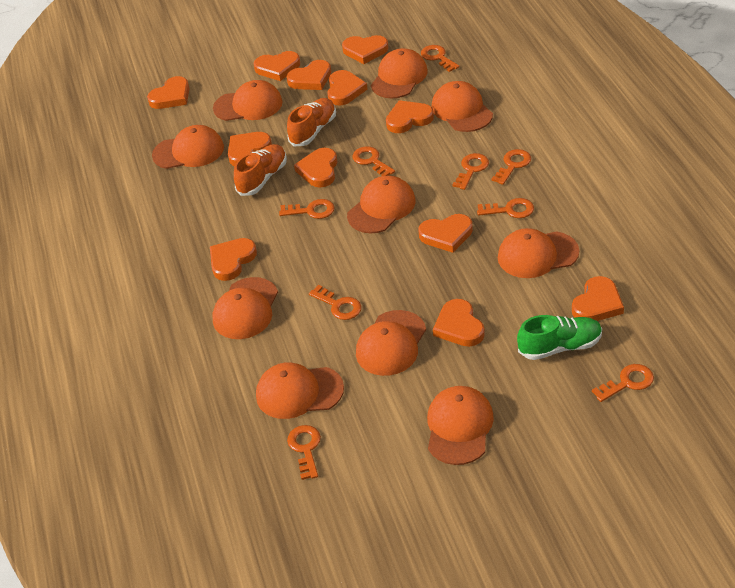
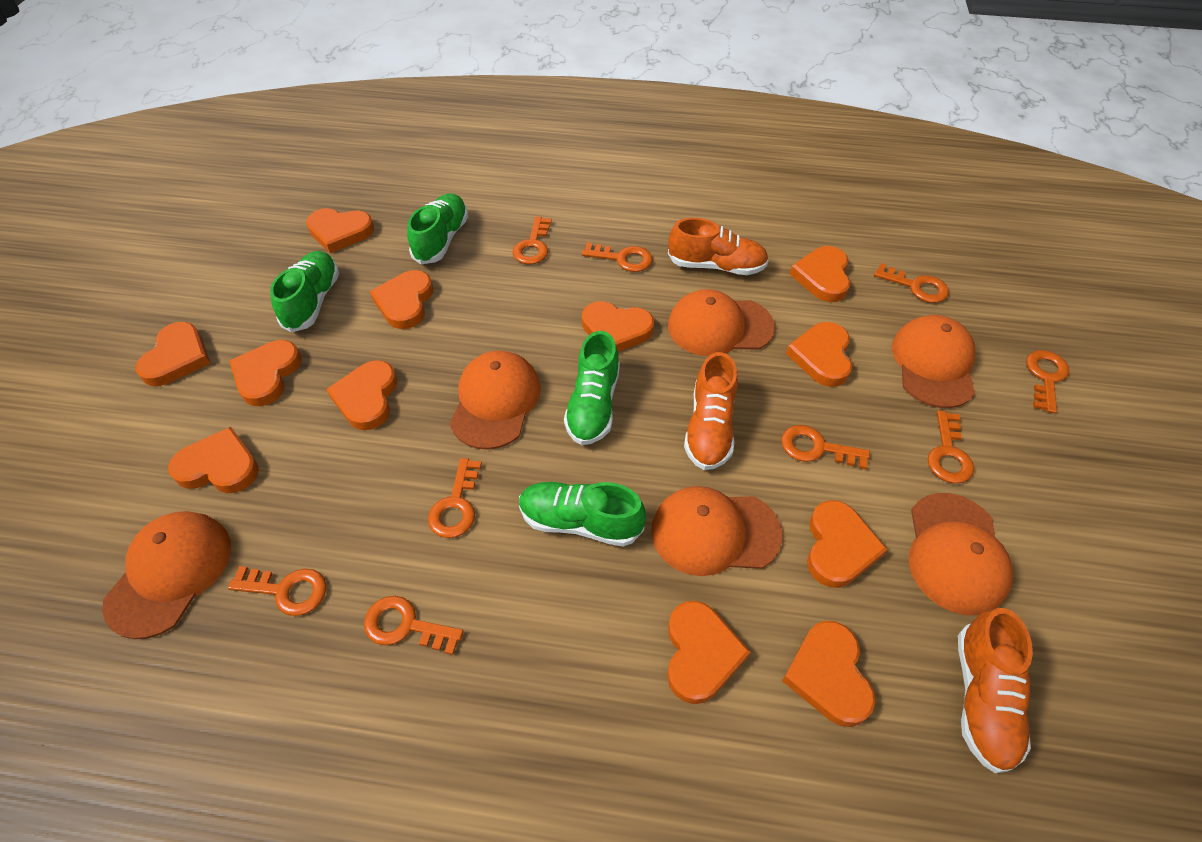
green shoe: 1 -> 4
orange cap: 10 -> 6
orange shoe: 2 -> 3

